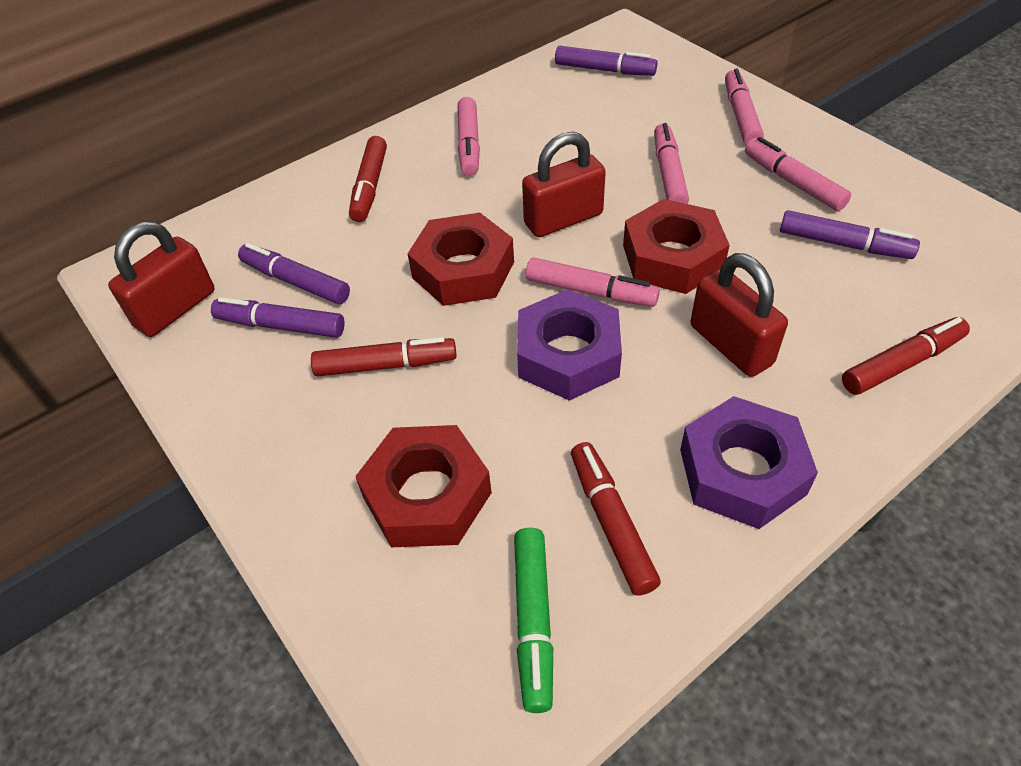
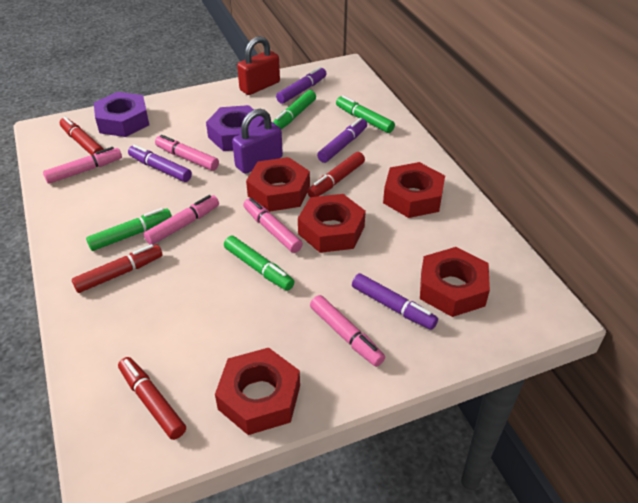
green marker: 1 -> 4
purple padlock: 0 -> 1
red nut: 3 -> 5
red padlock: 3 -> 1

